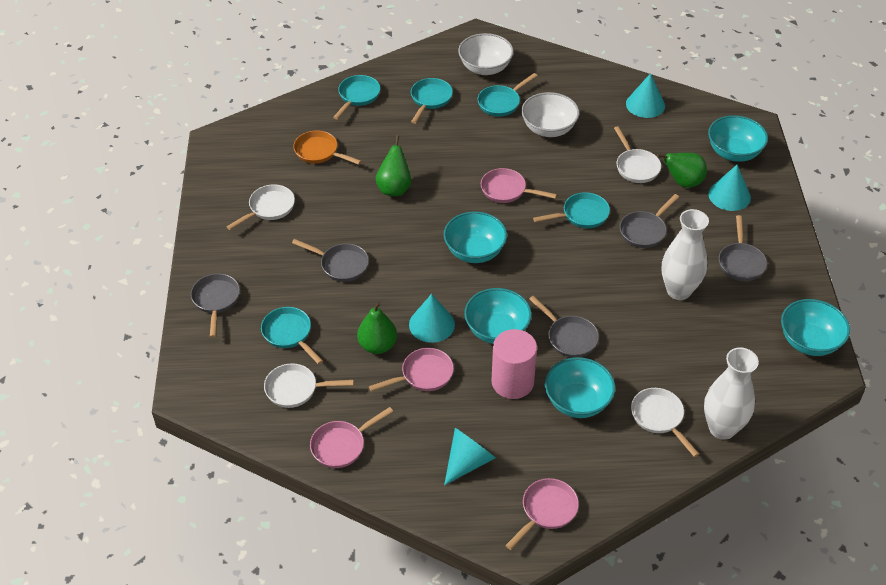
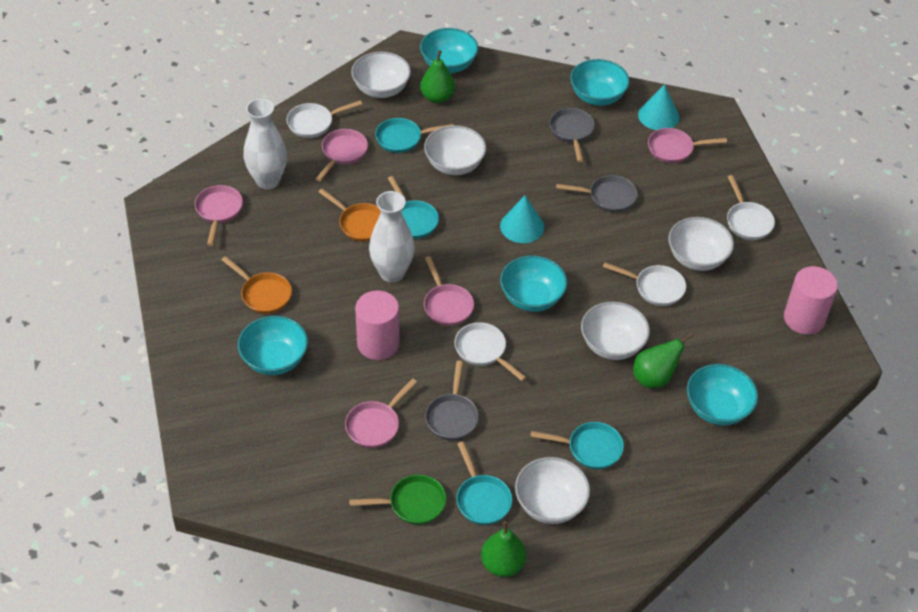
green pan: 0 -> 1
grey pan: 5 -> 3
orange pan: 1 -> 2
pink cylinder: 1 -> 2
pink pan: 4 -> 5
turquoise cone: 4 -> 2
turquoise pan: 5 -> 4
white bowl: 2 -> 5

